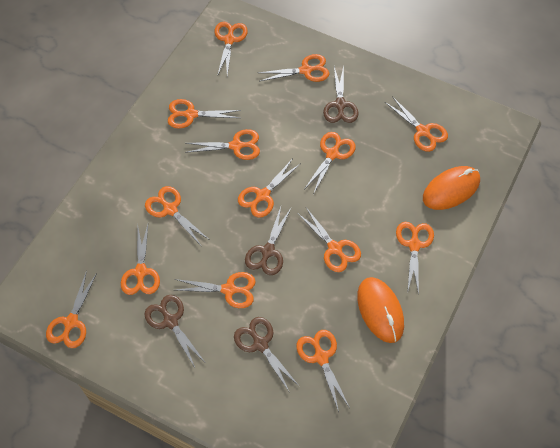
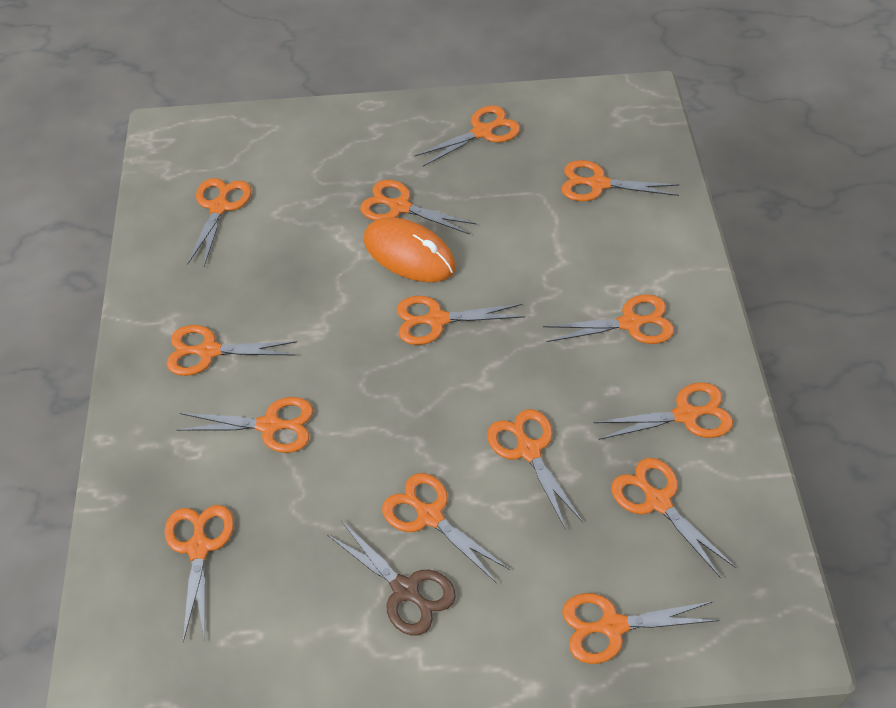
brown scissors: 4 -> 1
orange mouse: 2 -> 1

